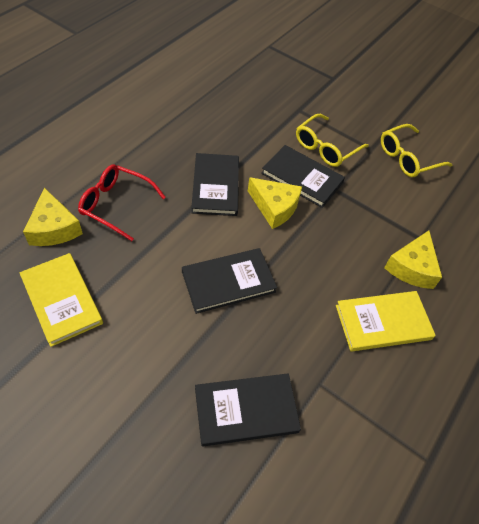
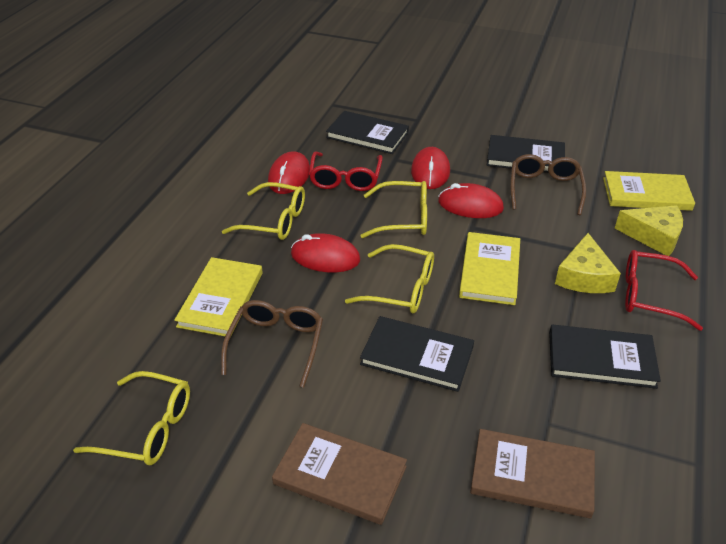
brown book: 0 -> 2
brown glasses: 0 -> 2
red glasses: 1 -> 2
red mouse: 0 -> 4
yellow book: 2 -> 3
yellow cheese: 3 -> 2
yellow glasses: 2 -> 4

